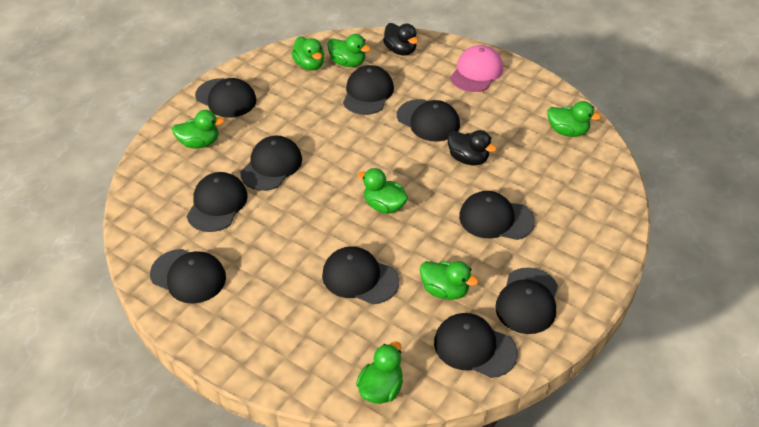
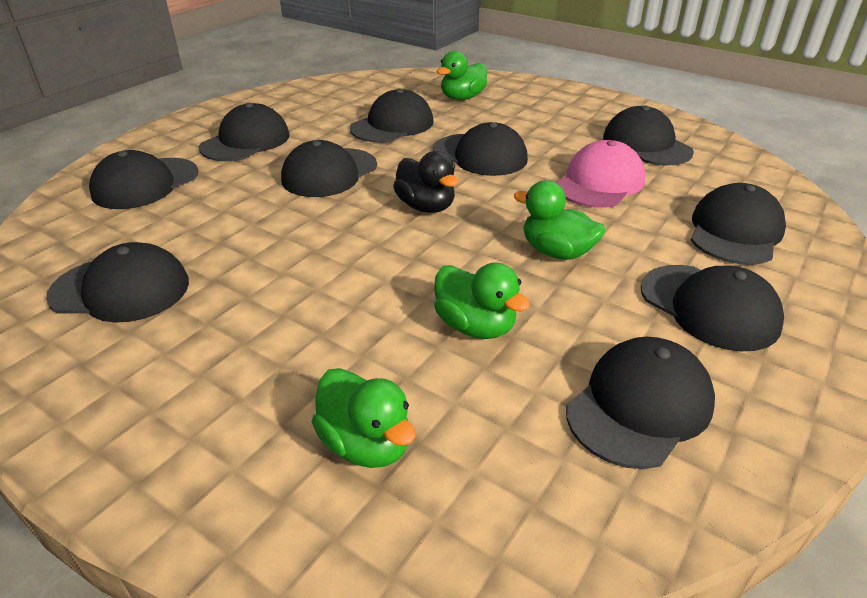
black duck: 2 -> 1
green duck: 7 -> 4

